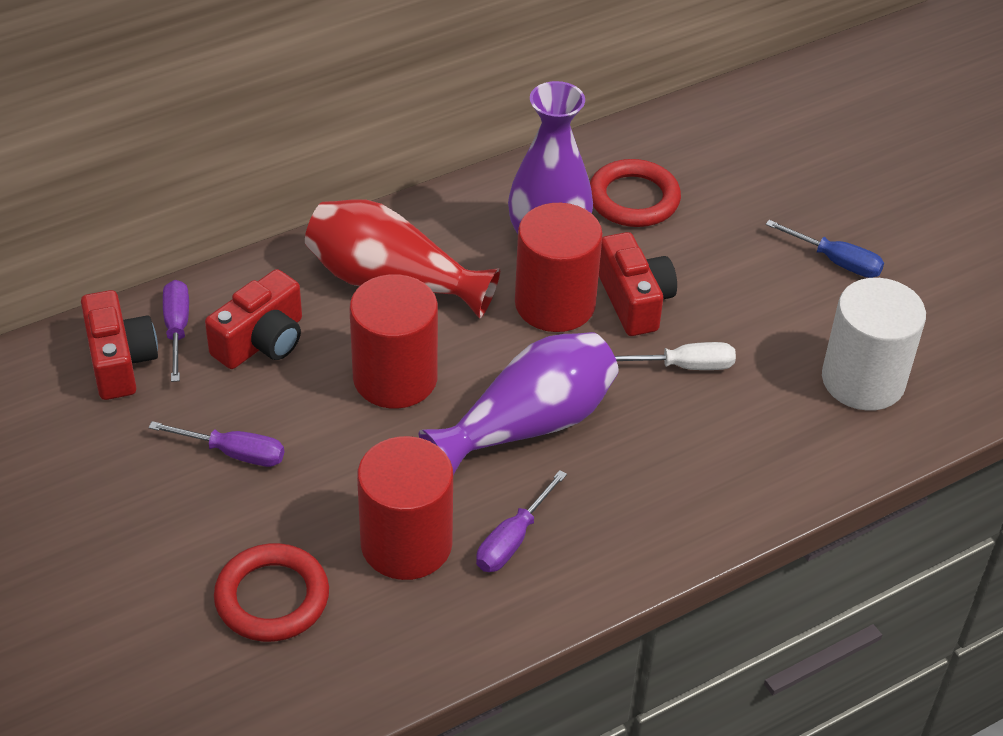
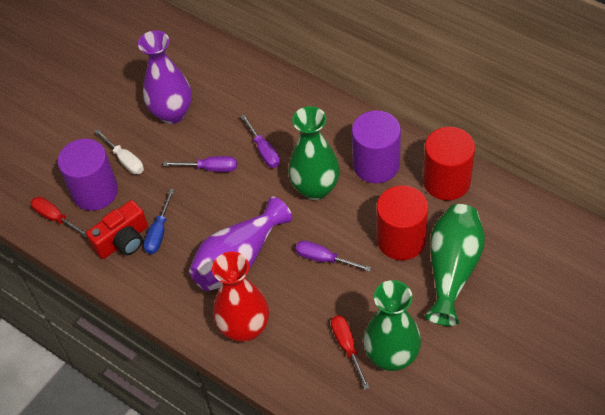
green vase: 0 -> 3
purple cylinder: 0 -> 2
red camera: 3 -> 1
red cylinder: 3 -> 2
red ring: 2 -> 0
red screwdriver: 0 -> 2
white cylinder: 1 -> 0

